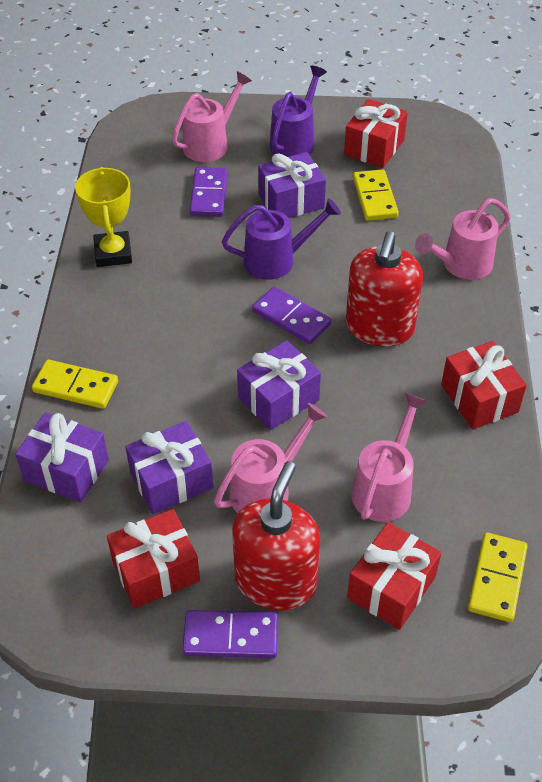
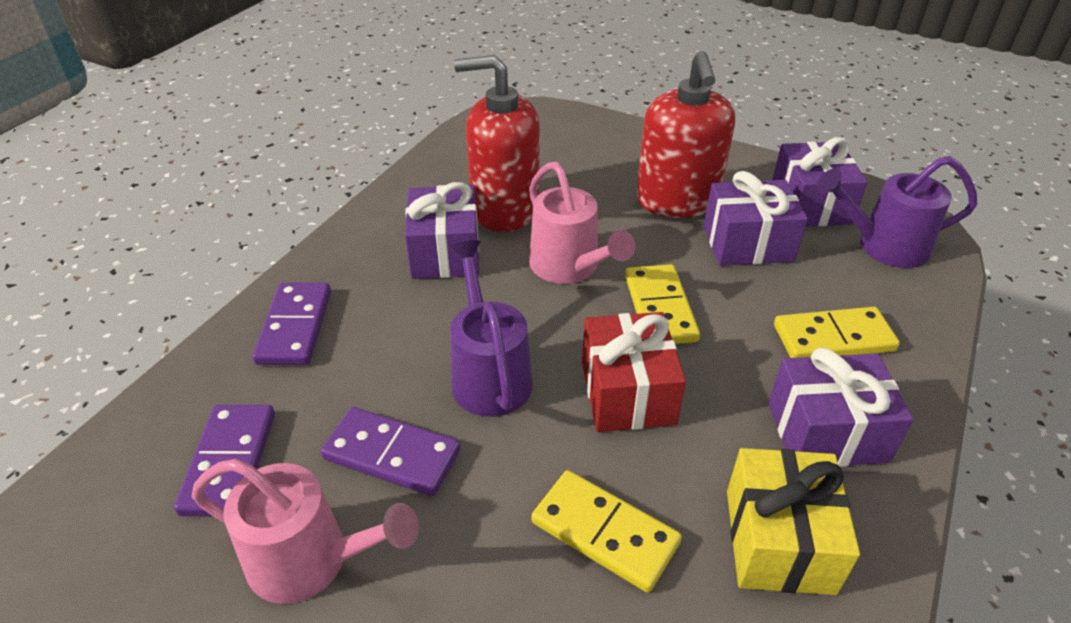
pink watering can: 4 -> 2
red gift: 4 -> 1
yellow gift: 0 -> 1
yellow trophy: 1 -> 0

